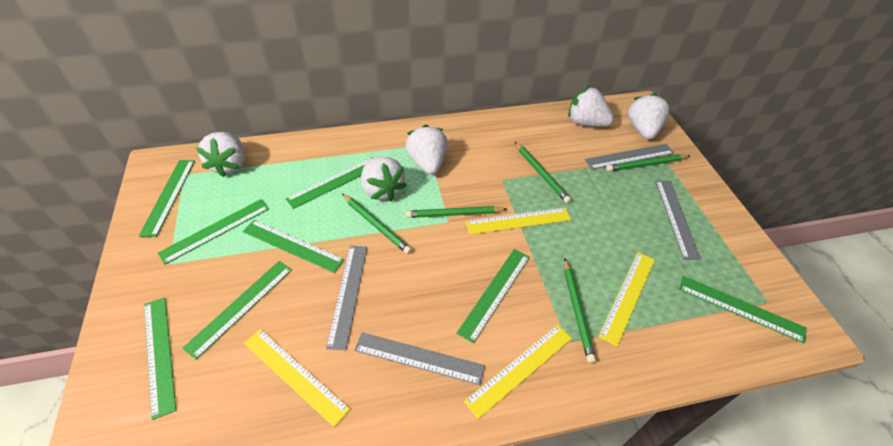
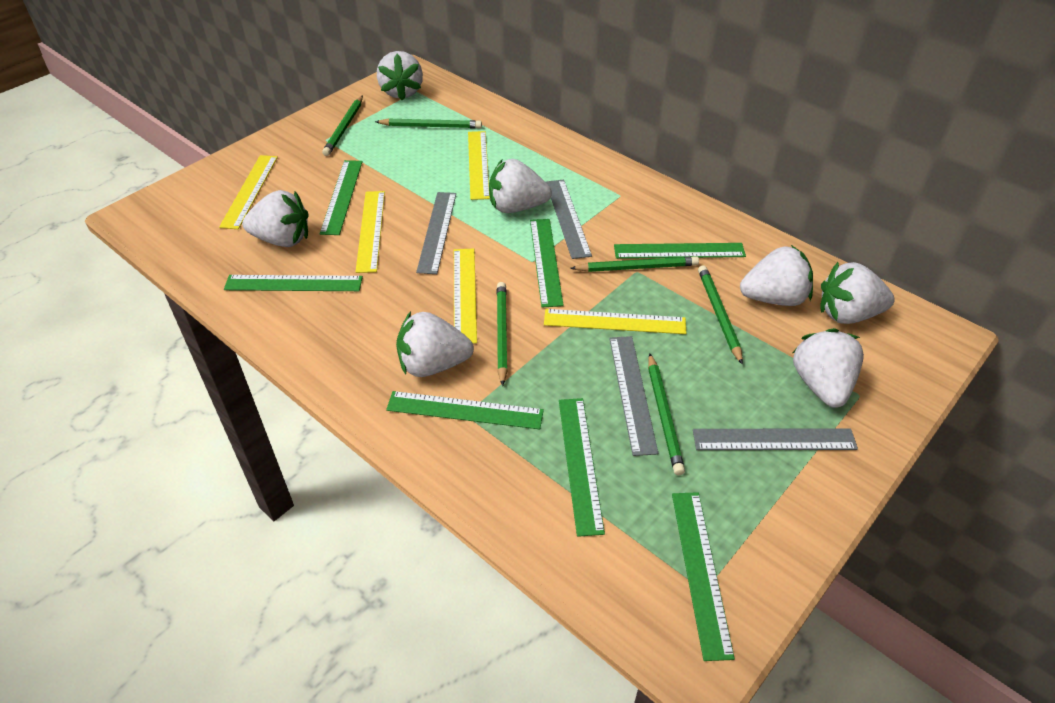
green pencil: 5 -> 6
green ruler: 8 -> 7
white strawberry: 5 -> 7
yellow ruler: 4 -> 5

